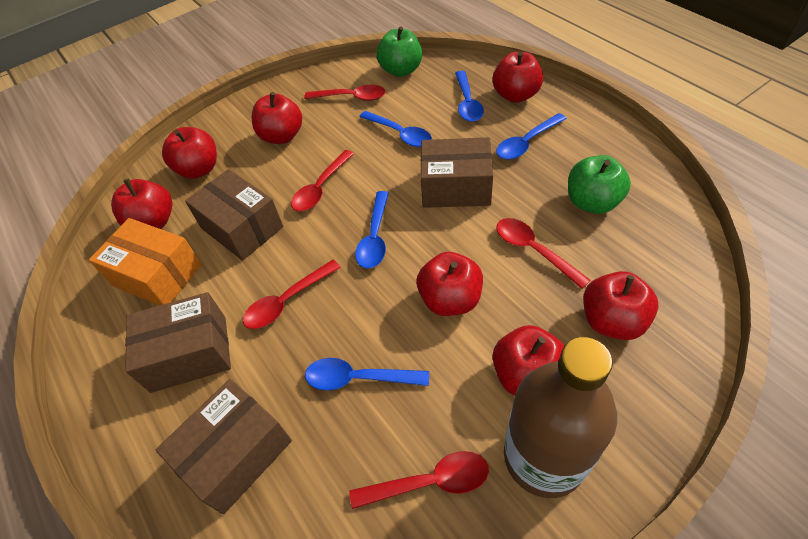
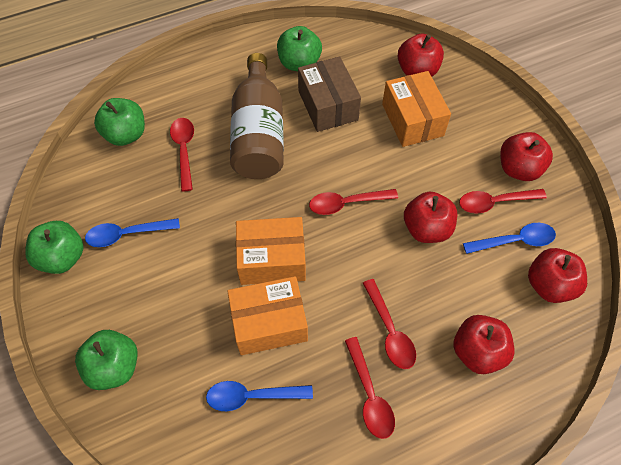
blue spoon: 5 -> 3
brown box: 4 -> 1
green apple: 2 -> 4
orange box: 1 -> 3
red apple: 7 -> 5

